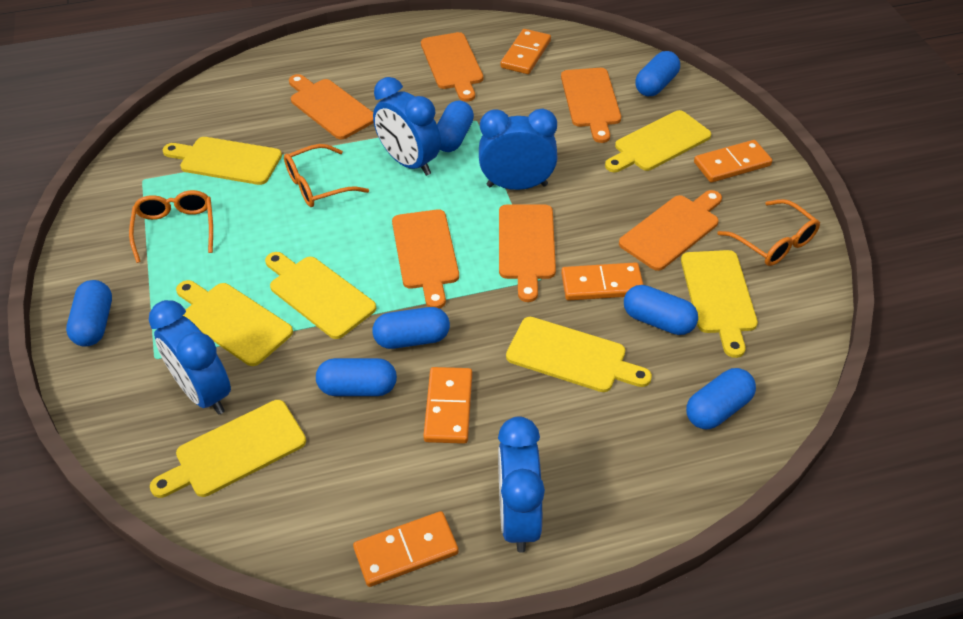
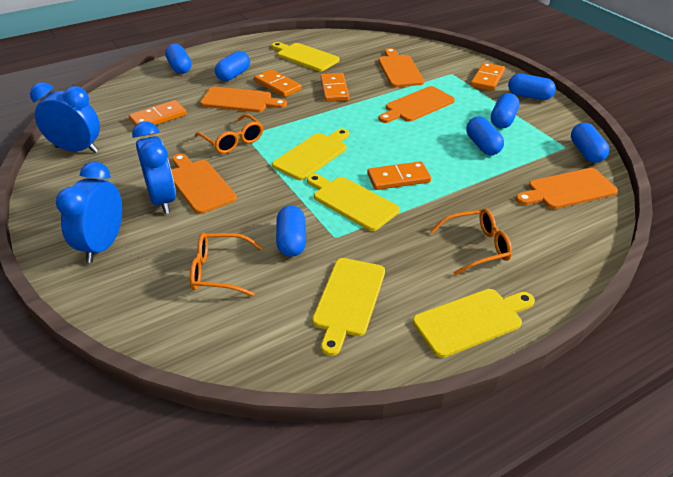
blue clock: 4 -> 3
orange cutting board: 6 -> 5
yellow cutting board: 7 -> 5

